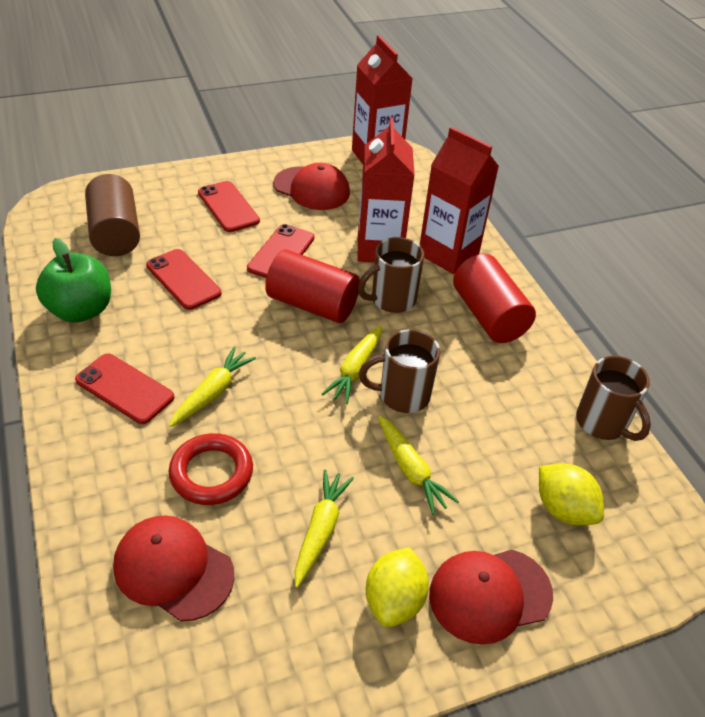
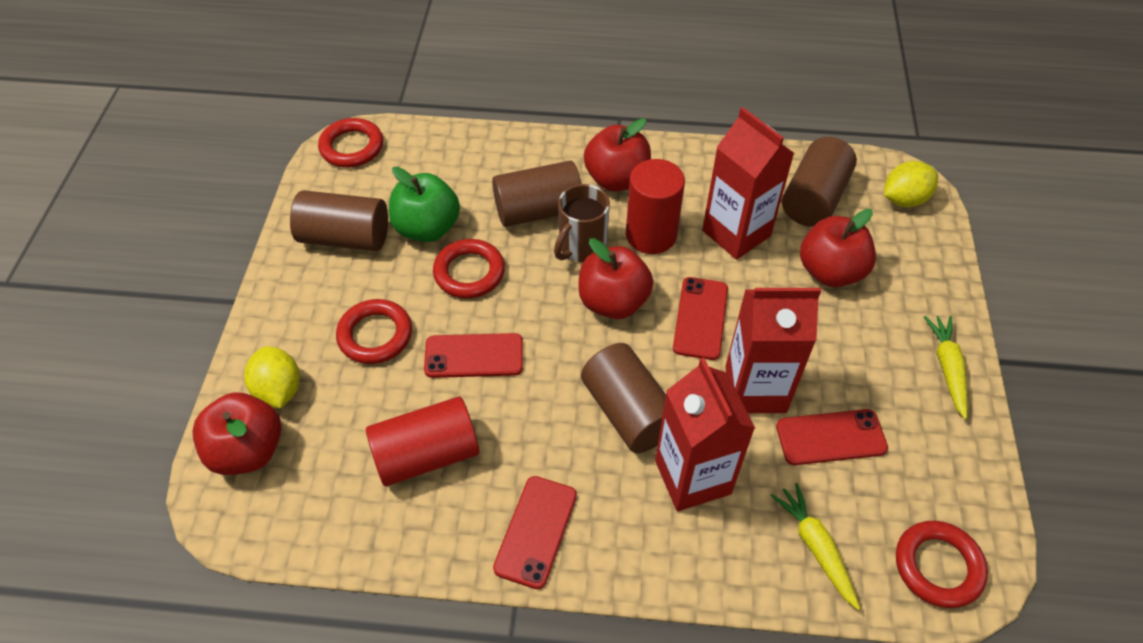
brown cylinder: 1 -> 4
brown mug: 3 -> 1
red apple: 0 -> 4
red cap: 3 -> 0
red ring: 1 -> 4
yellow carrot: 4 -> 2

